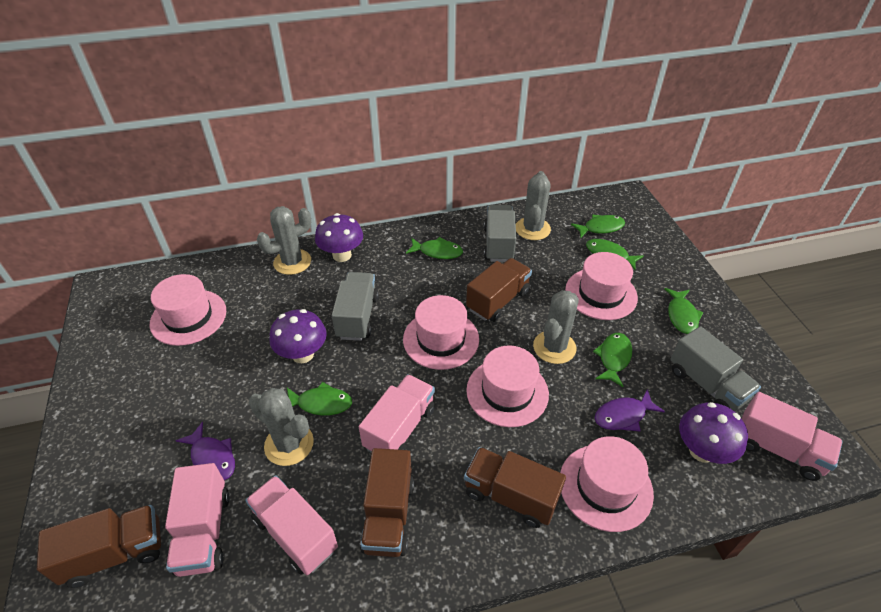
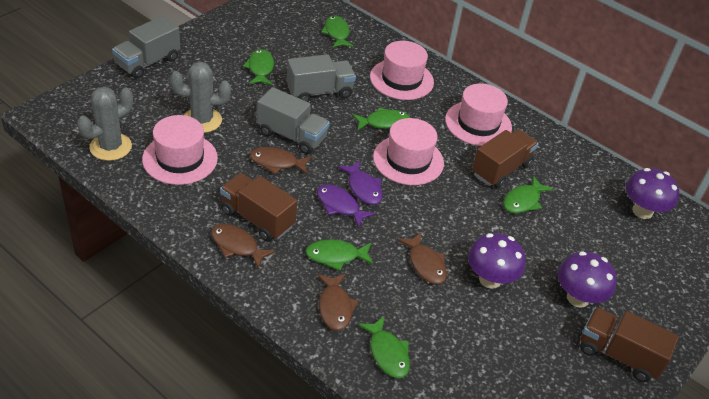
brown fish: 0 -> 4
brown truck: 4 -> 3
grey cactus: 4 -> 2
pink hat: 5 -> 4
pink truck: 4 -> 0

